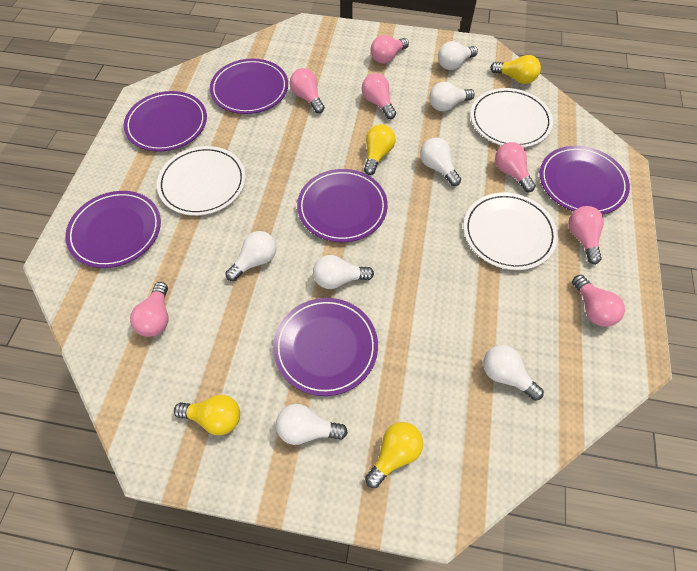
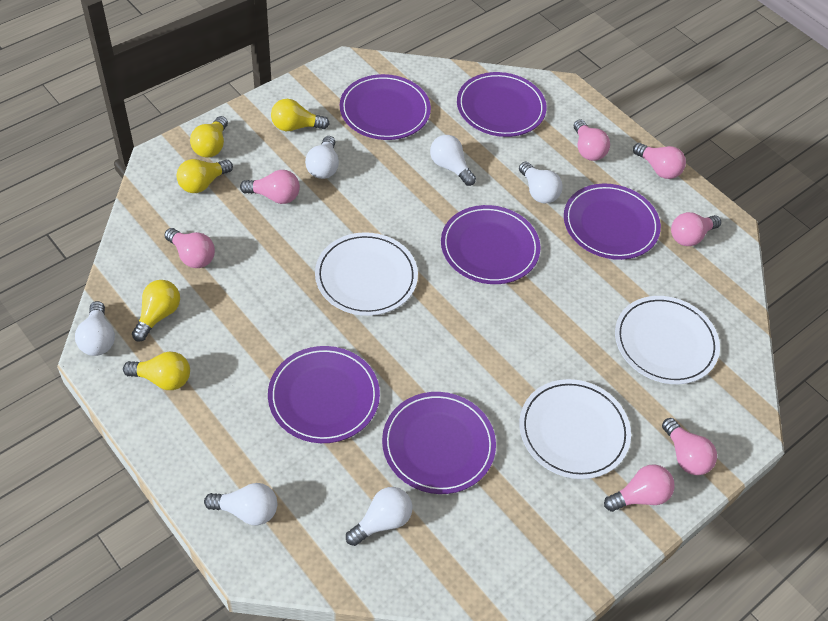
white light bulb: 7 -> 6
yellow light bulb: 4 -> 5

